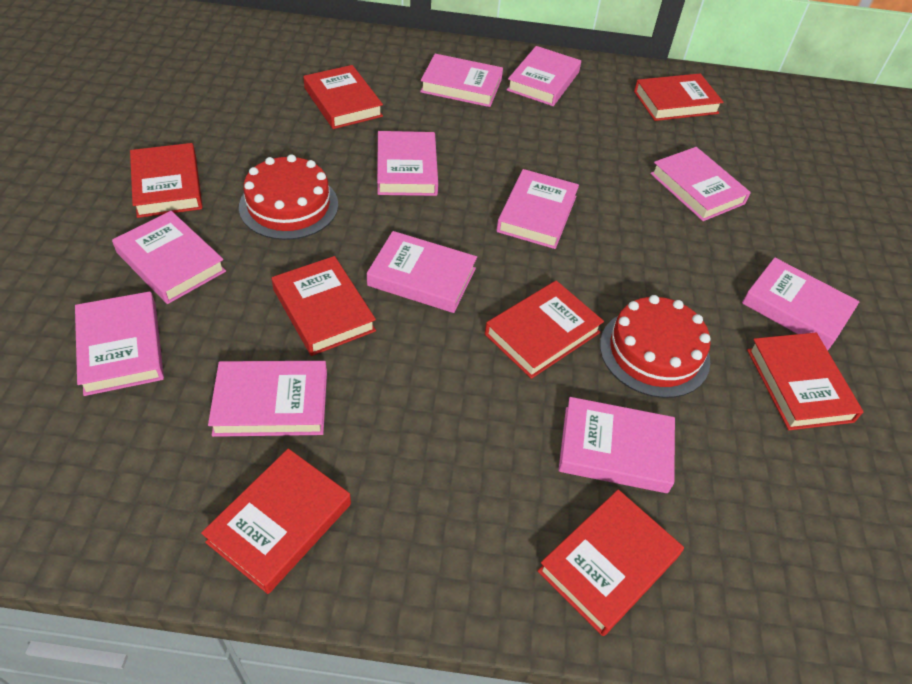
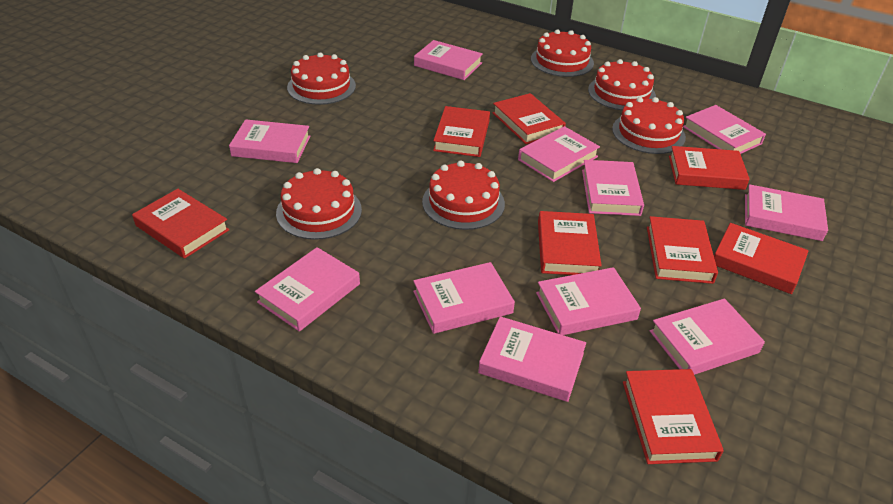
red cake: 2 -> 6

